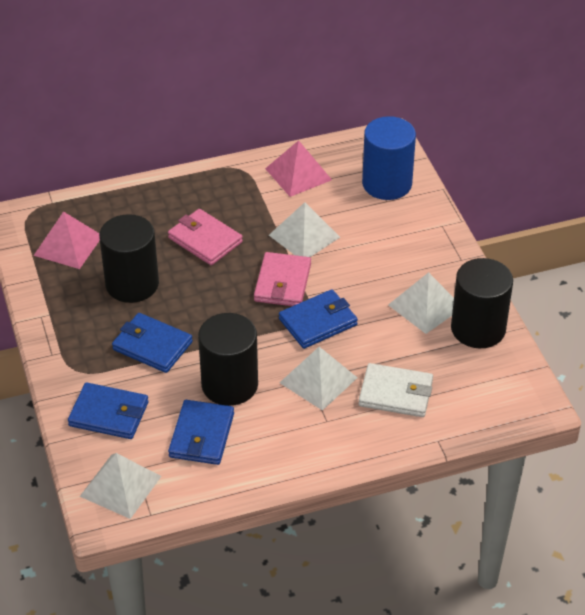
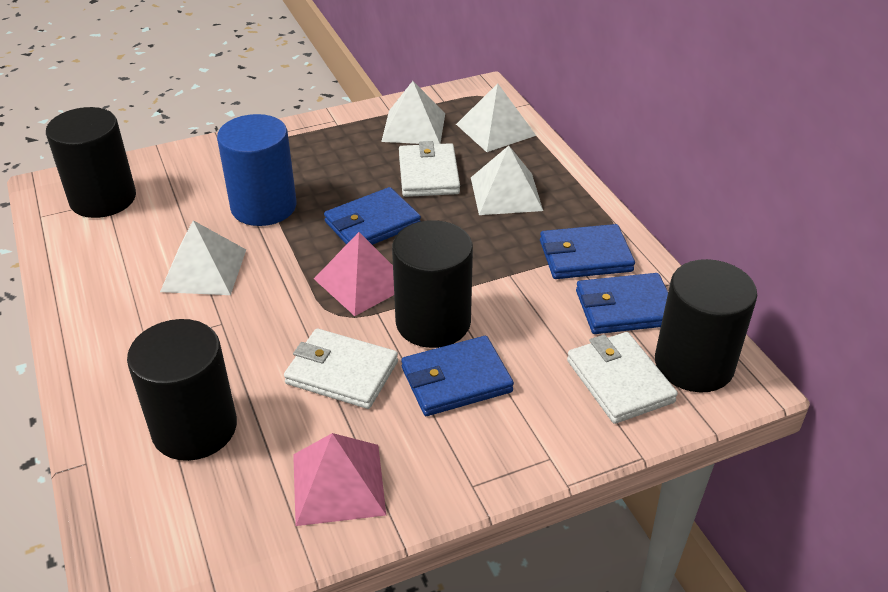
black cylinder: 3 -> 4
pink wallet: 2 -> 0
white wallet: 1 -> 3

